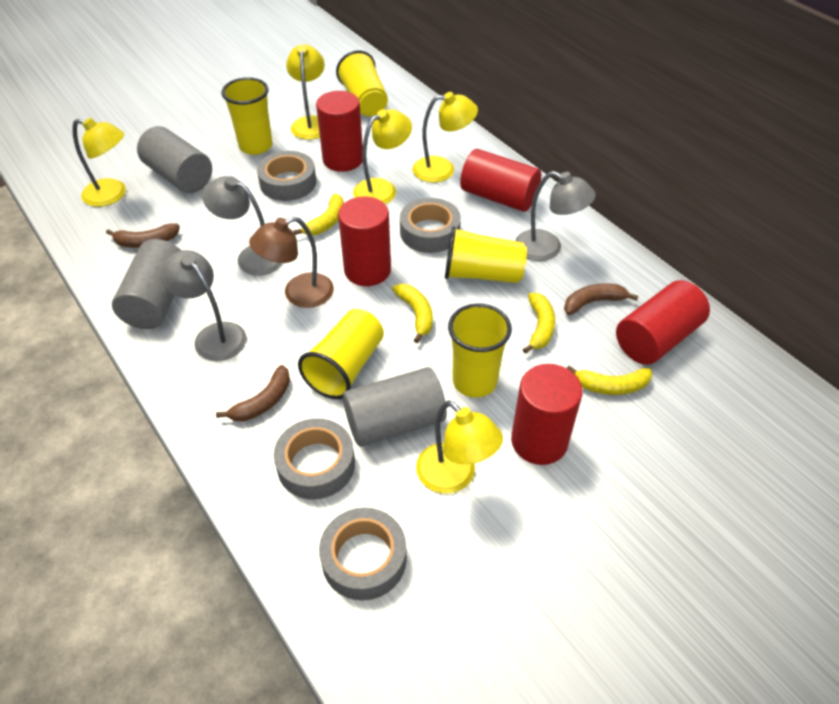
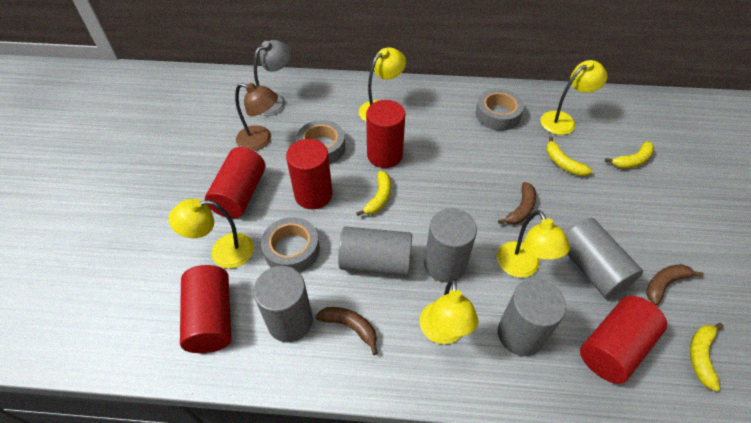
grey cylinder: 3 -> 5
grey lamp: 3 -> 1
grey tape: 4 -> 3
yellow cup: 5 -> 0

